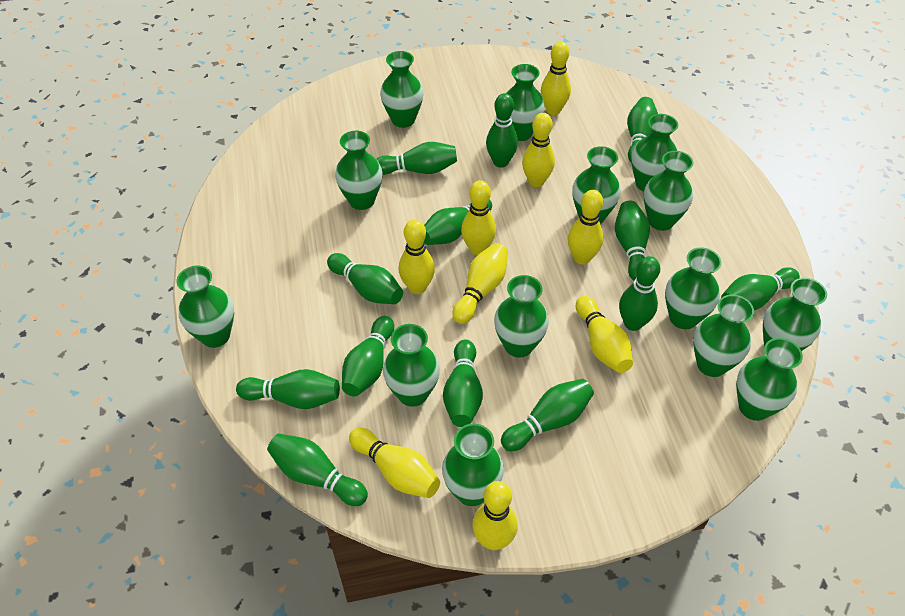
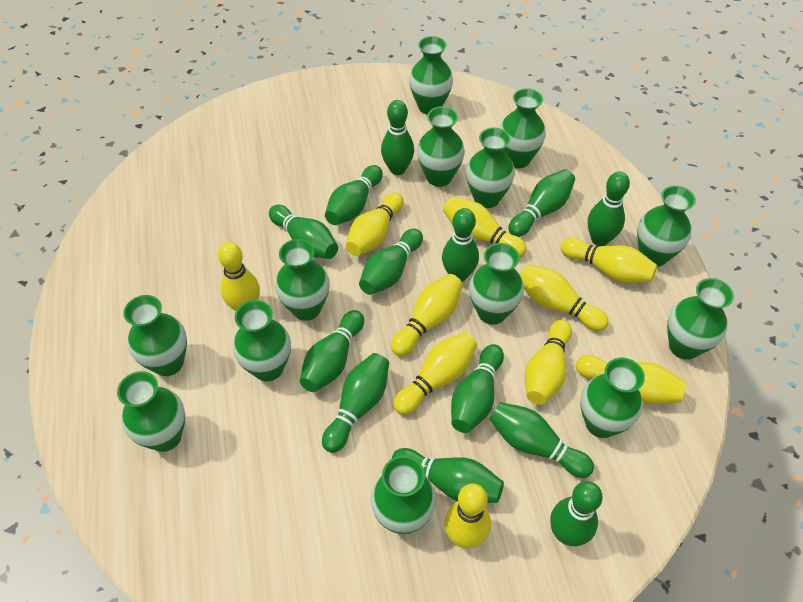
green vase: 14 -> 13
yellow bowling pin: 9 -> 10

